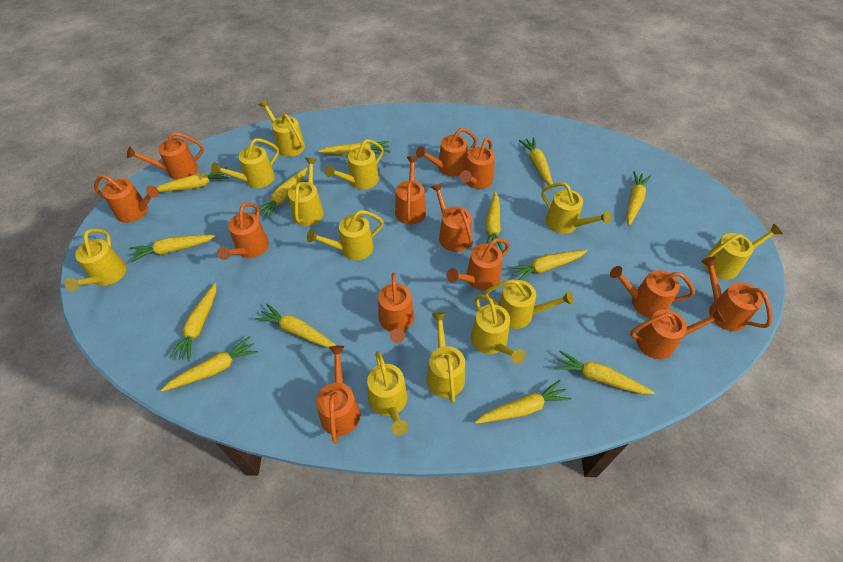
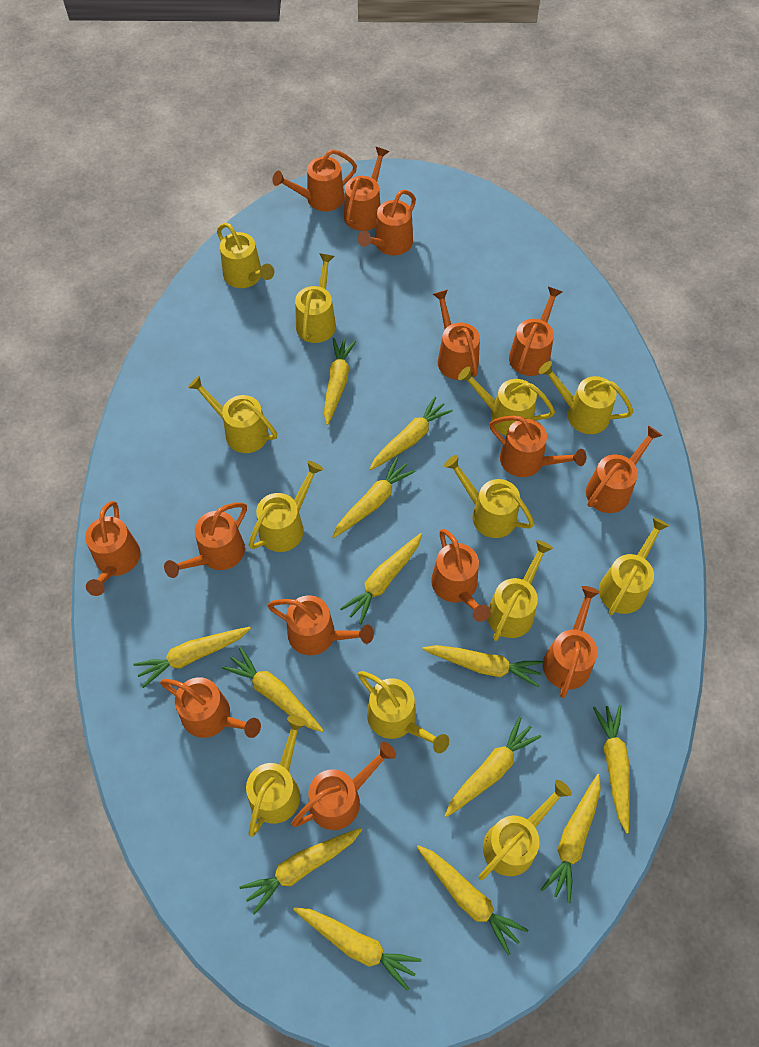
orange watering can: 13 -> 14

